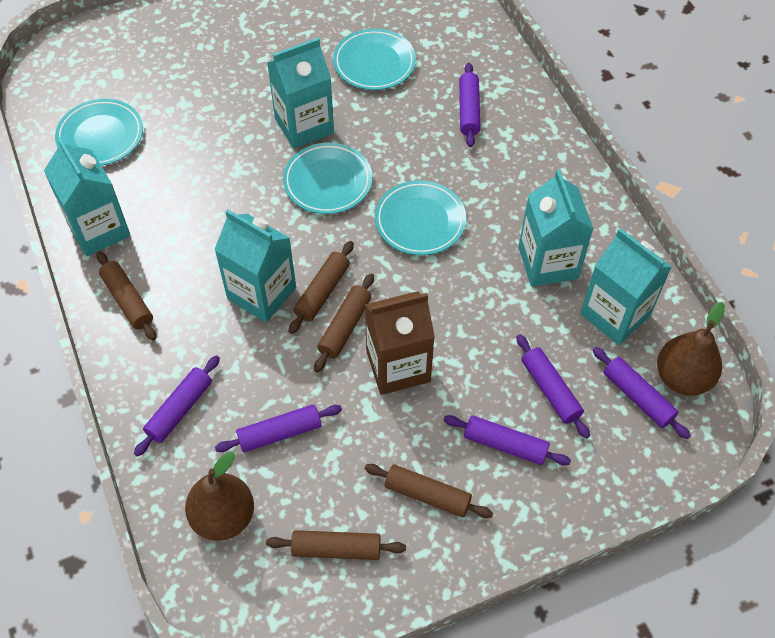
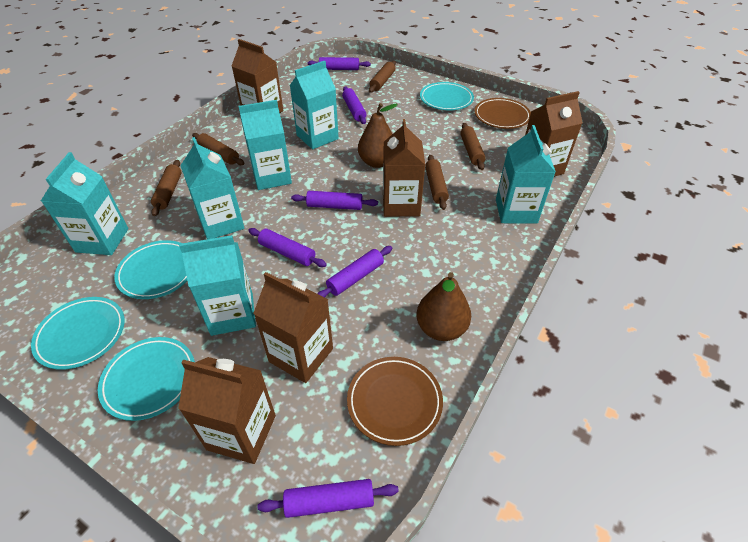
brown carton: 1 -> 5
brown plate: 0 -> 2
turquoise carton: 5 -> 6

